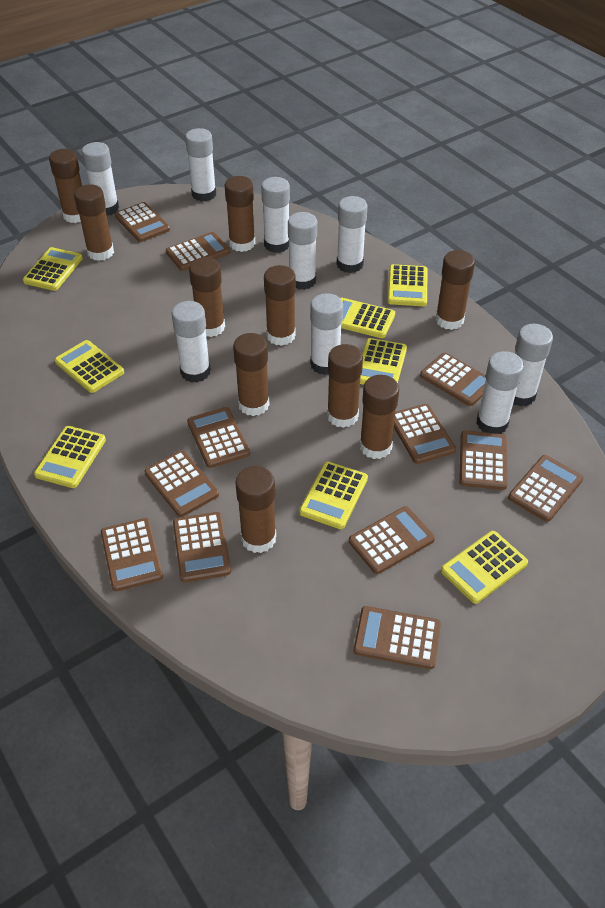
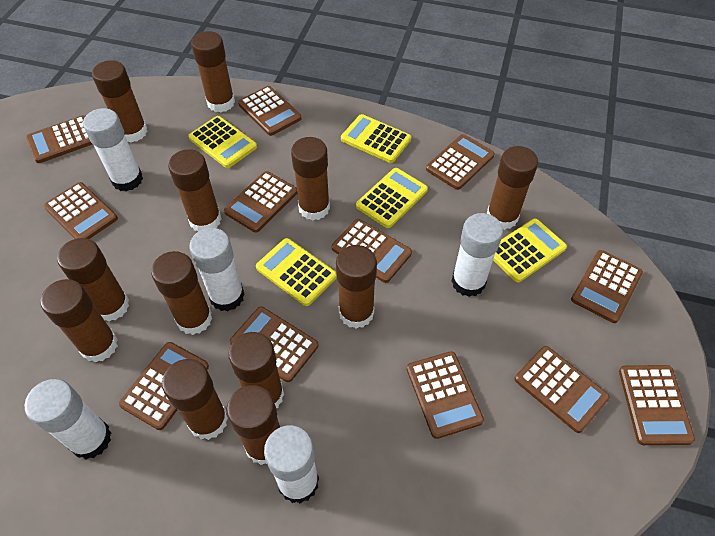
brown glue stick: 10 -> 12
white glue stick: 9 -> 5
yellow calculator: 8 -> 5

